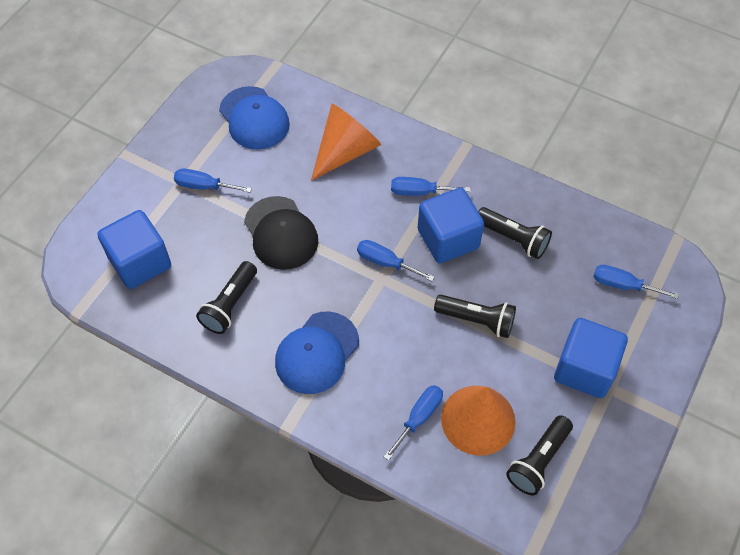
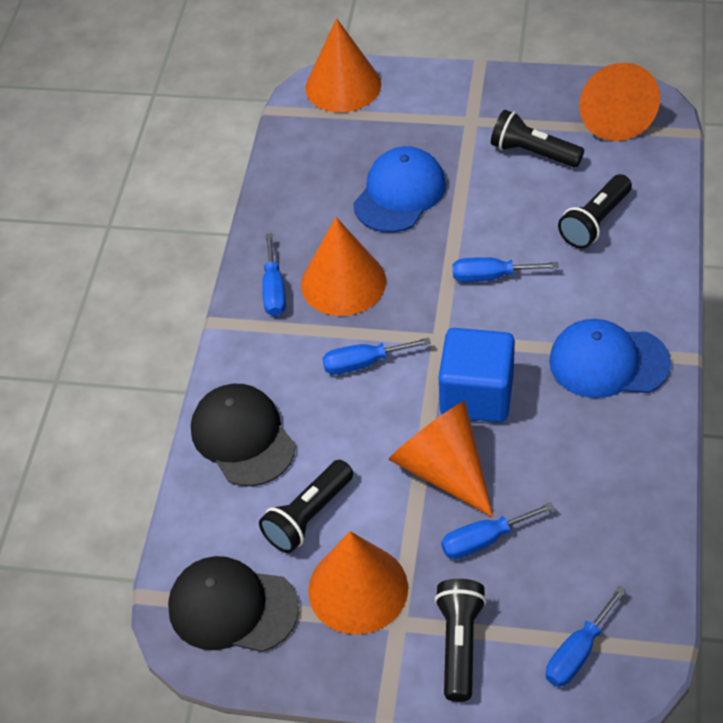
black cap: 1 -> 2
blue cube: 3 -> 1
orange cone: 2 -> 5

